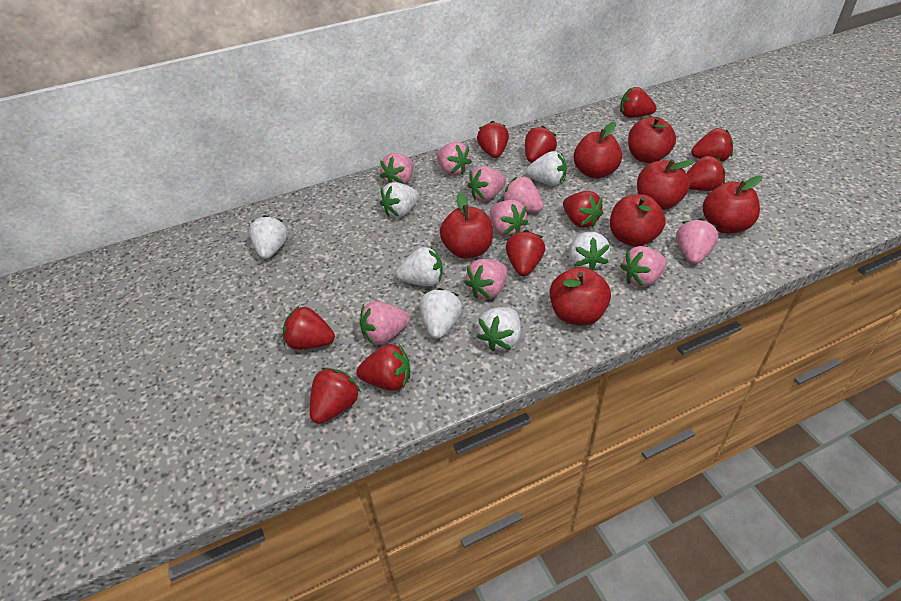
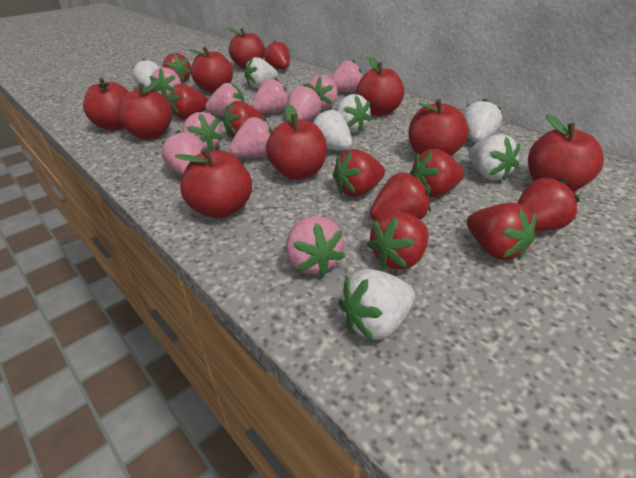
pink strawberry: 9 -> 10
red apple: 7 -> 9

